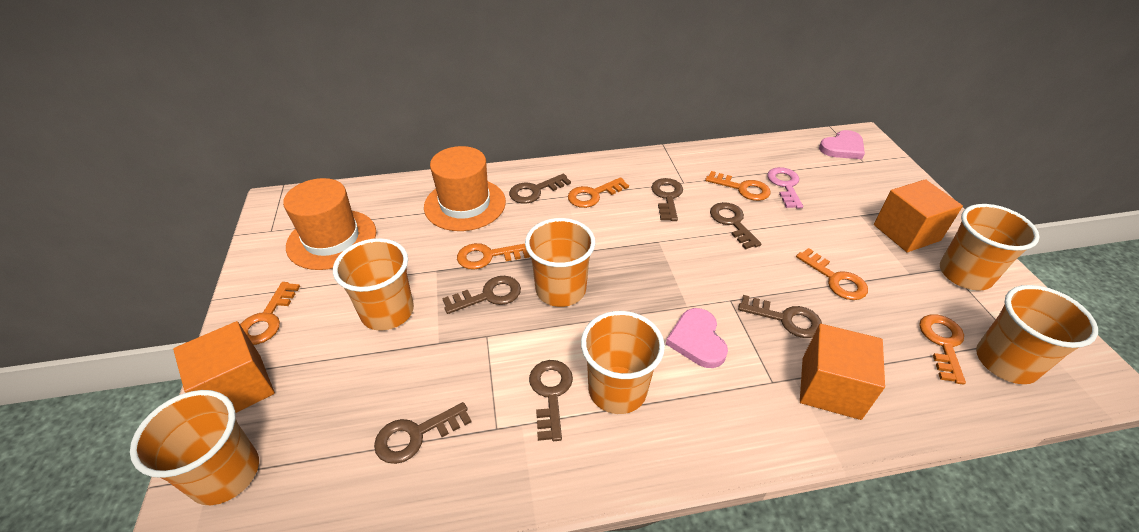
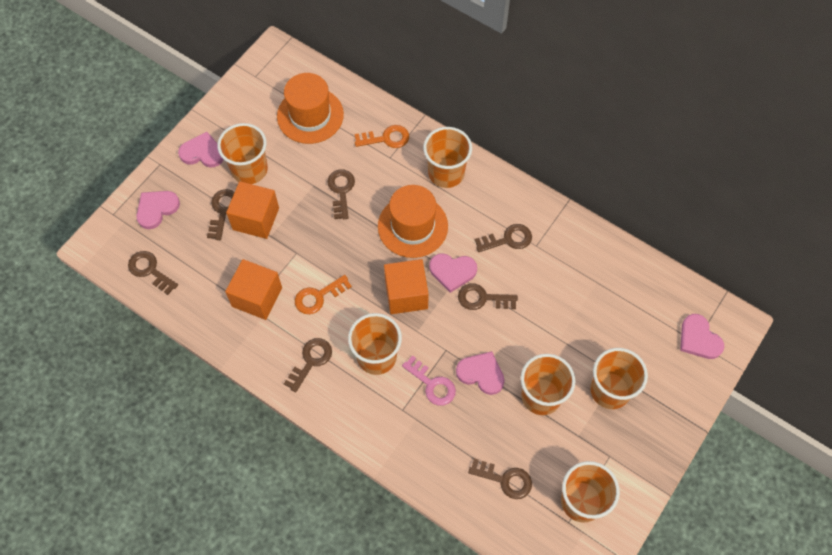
orange key: 6 -> 2
pink heart: 2 -> 5

